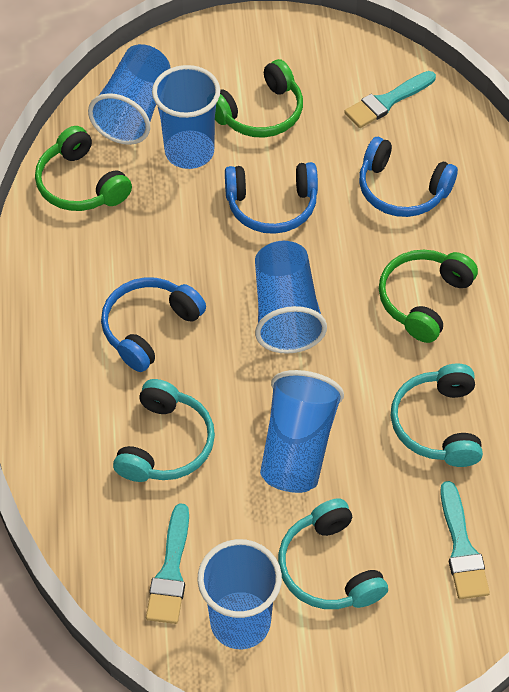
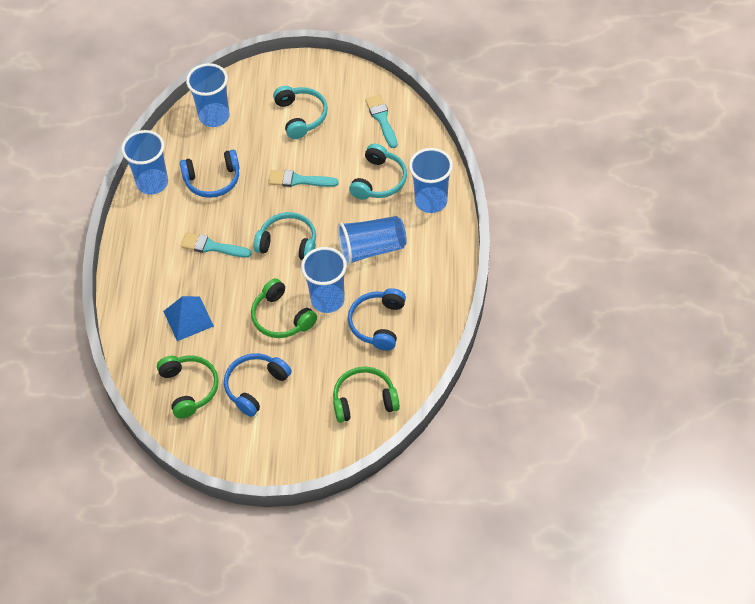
blue pyramid: 0 -> 1

